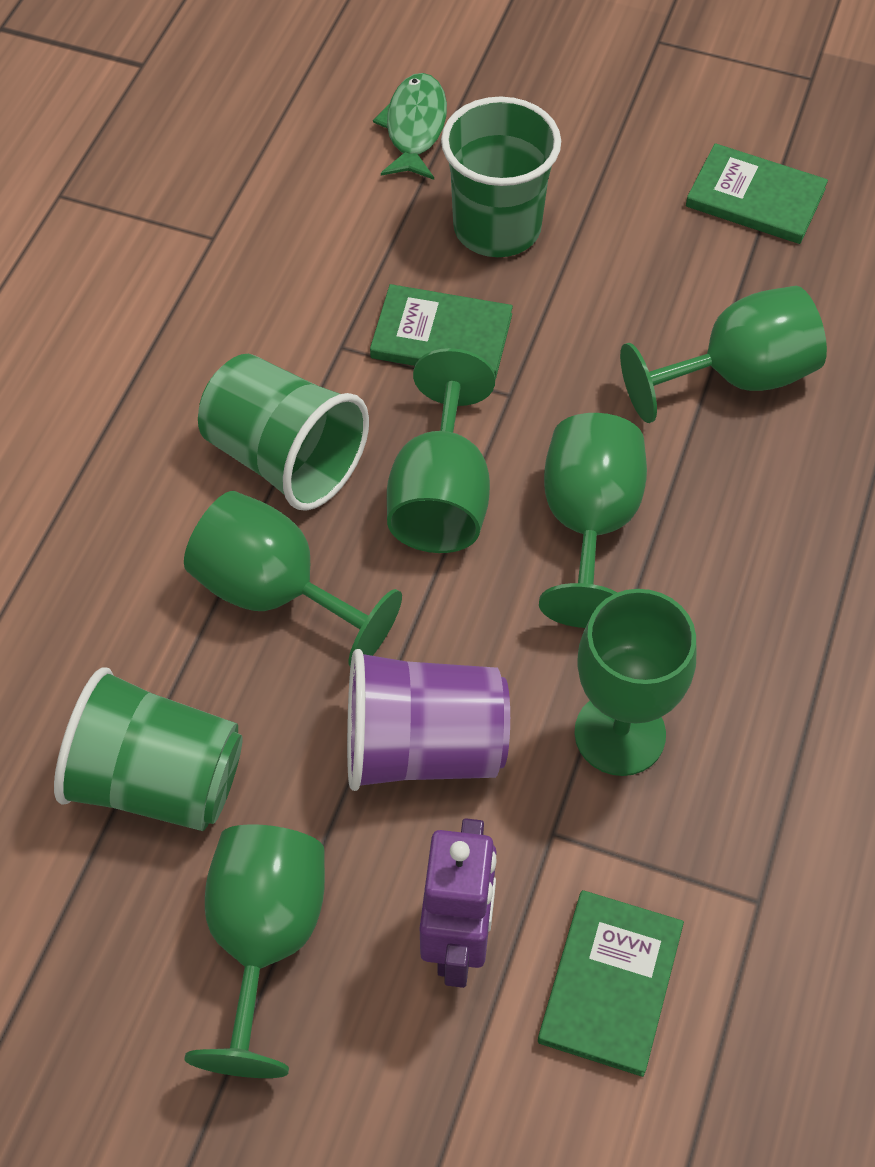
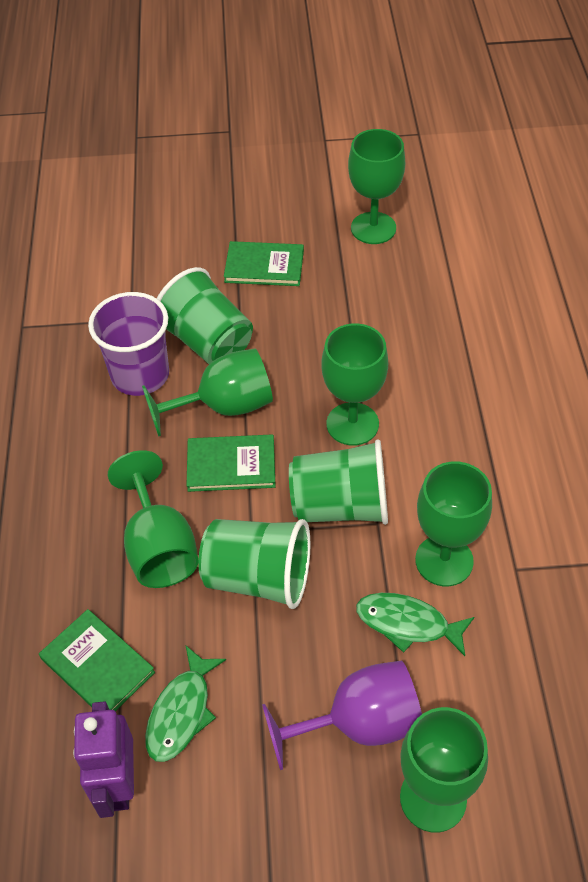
green fish: 1 -> 2
purple goblet: 0 -> 1

